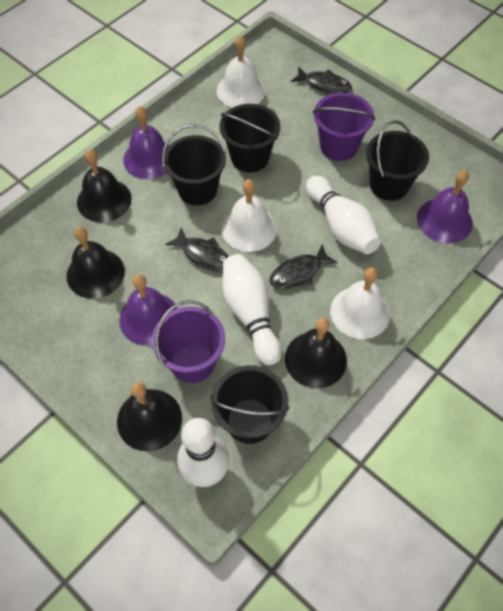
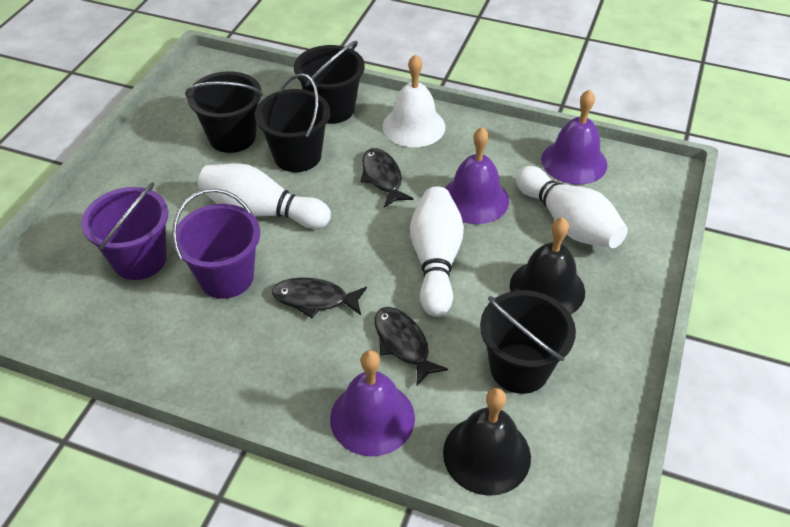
black bell: 4 -> 2
white bell: 3 -> 1

